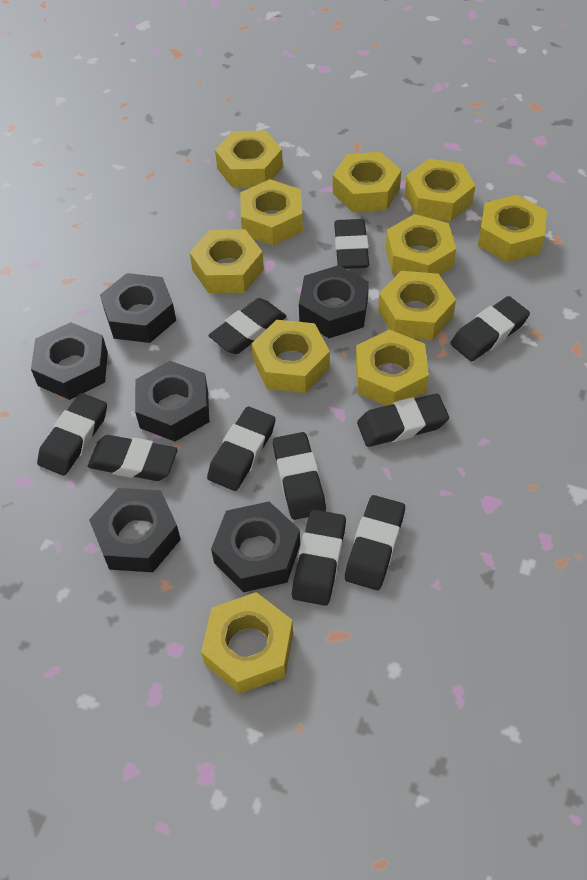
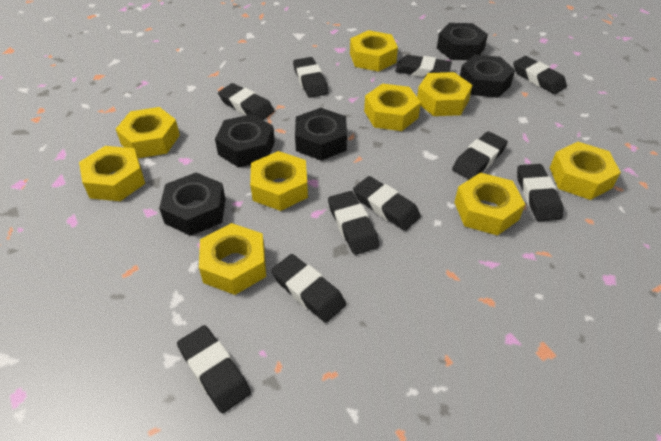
black nut: 6 -> 5
yellow nut: 11 -> 9

